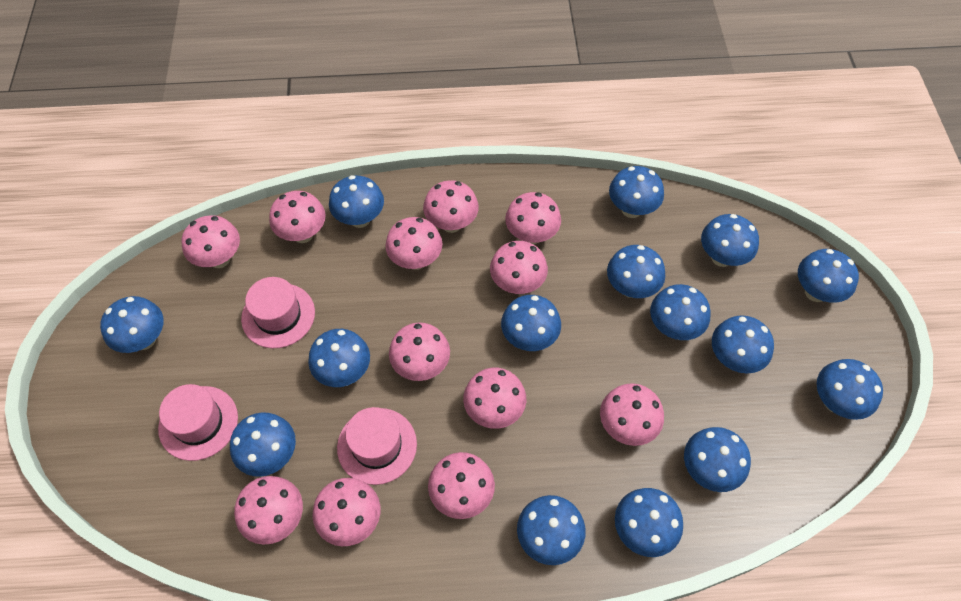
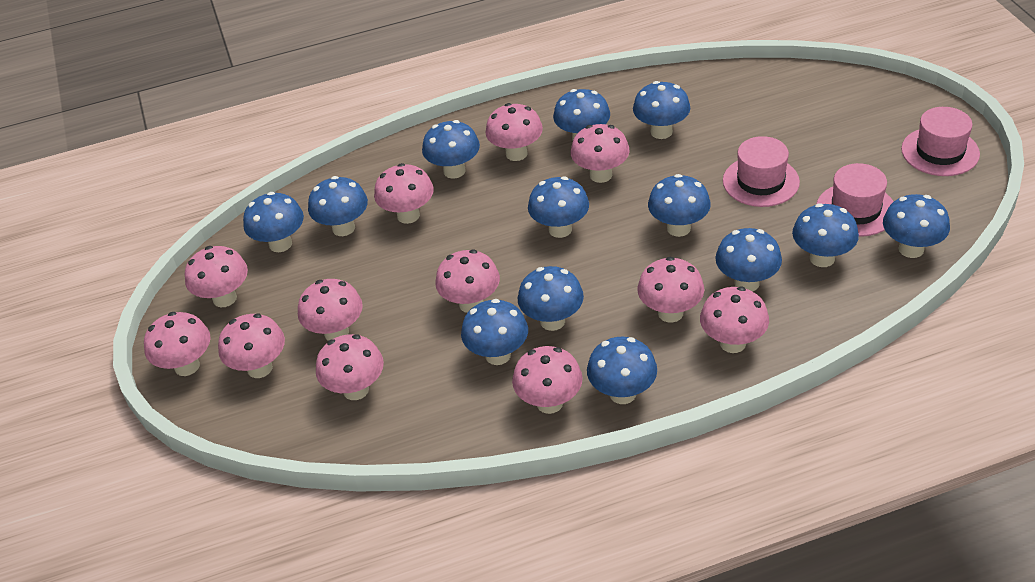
blue mushroom: 15 -> 13

